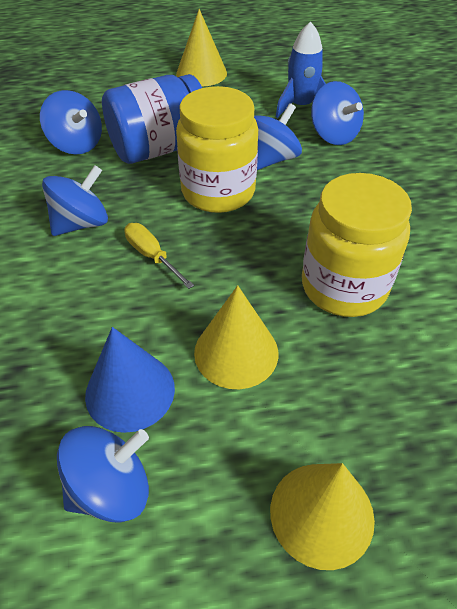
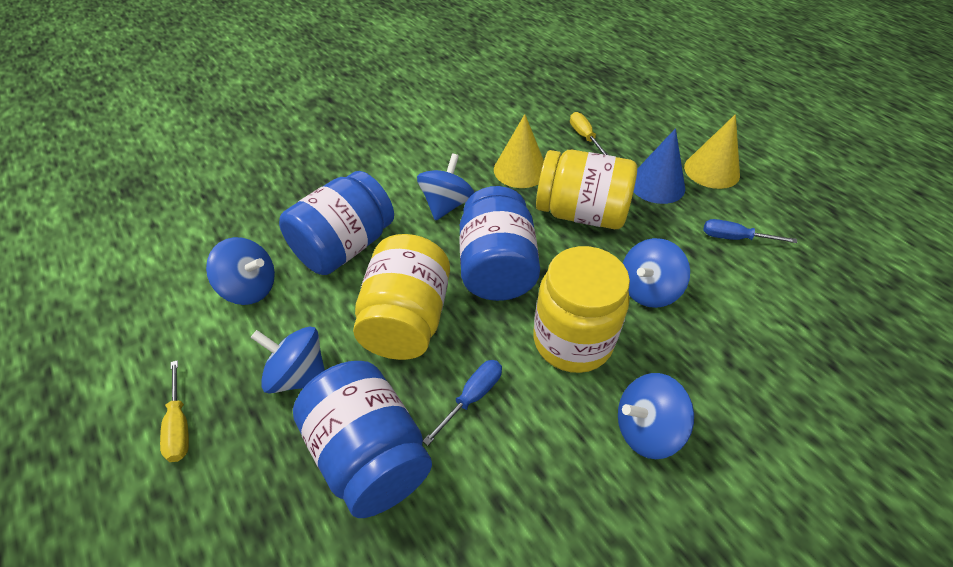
blue jar: 1 -> 3
blue rocket: 1 -> 0
blue screwdriver: 0 -> 2
yellow cone: 3 -> 2
yellow jar: 2 -> 3
yellow screwdriver: 1 -> 2

